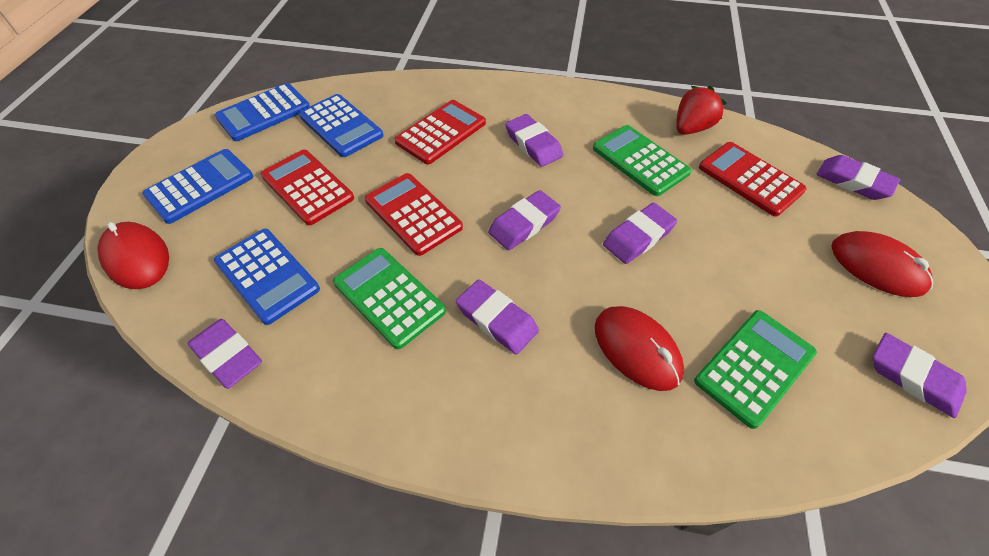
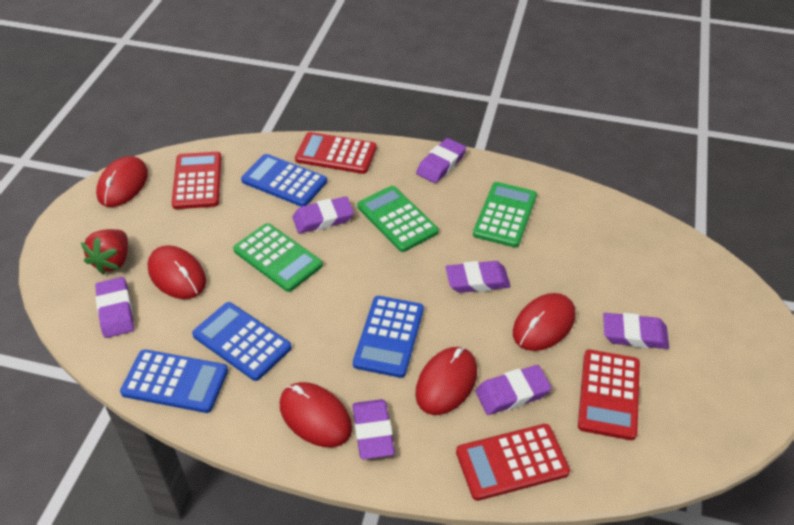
red mouse: 3 -> 5

